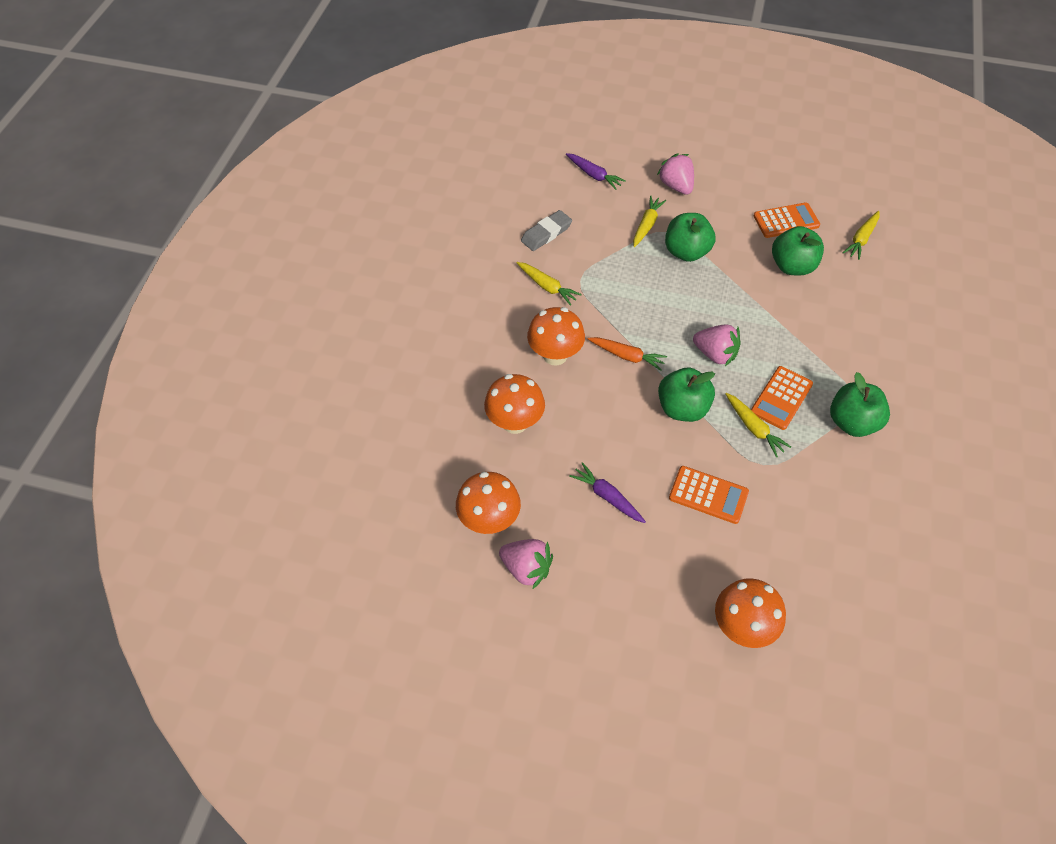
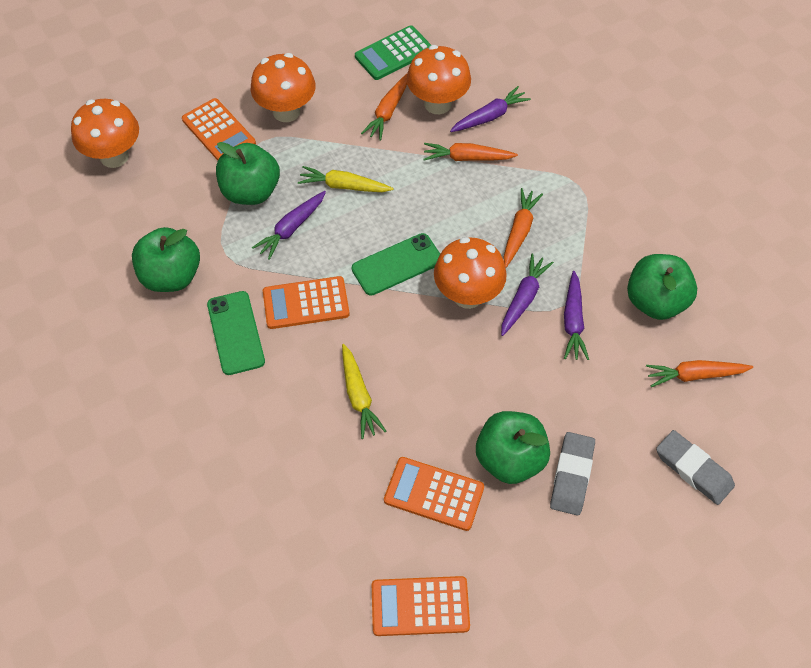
green calculator: 0 -> 1
green phone: 0 -> 2
grey eraser: 1 -> 2
orange calculator: 3 -> 4
orange carrot: 1 -> 4
pink strawberry: 3 -> 0
purple carrot: 2 -> 4
yellow carrot: 4 -> 2

